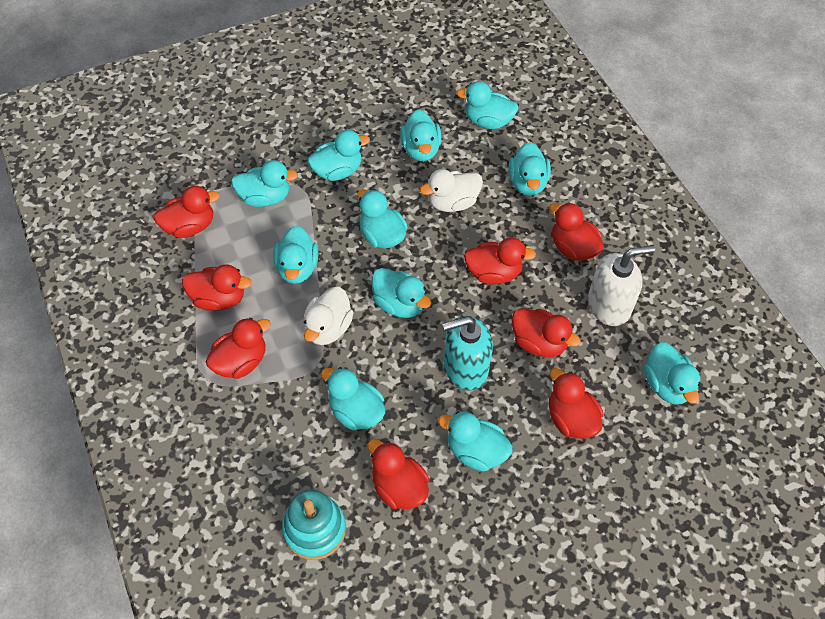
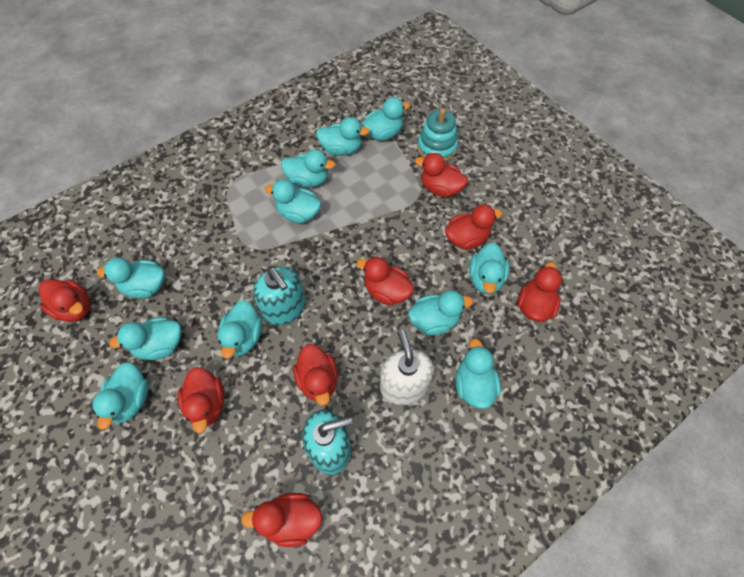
turquoise soap dispenser: 1 -> 2
white duck: 2 -> 0

